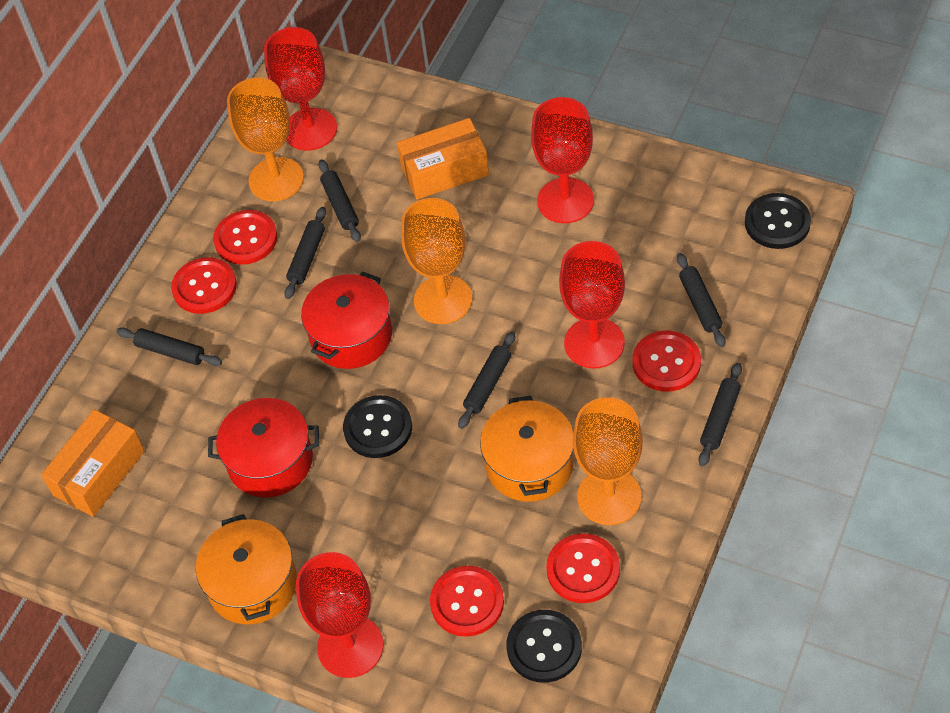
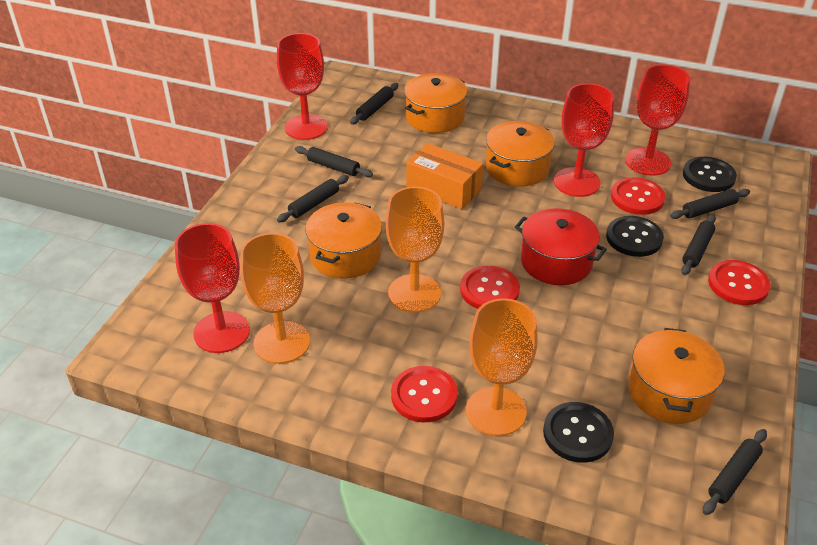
orange box: 2 -> 1
orange pot: 2 -> 4
red button: 5 -> 4
red pot: 2 -> 1

